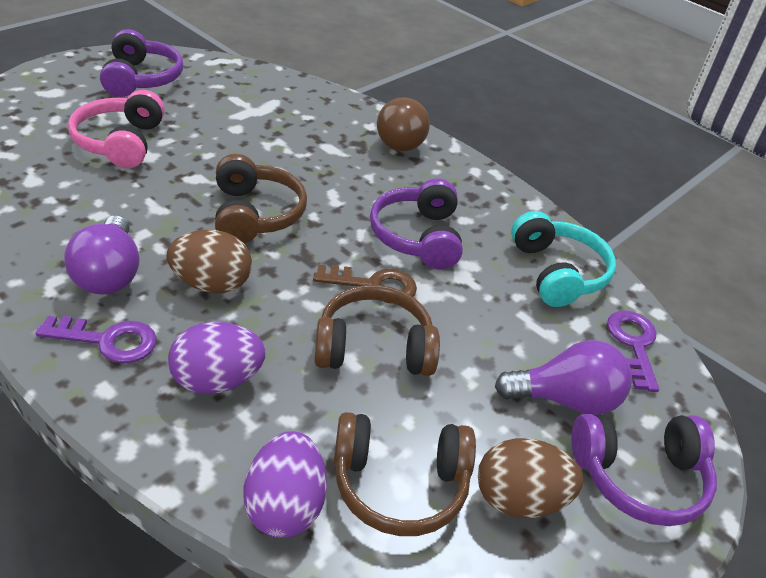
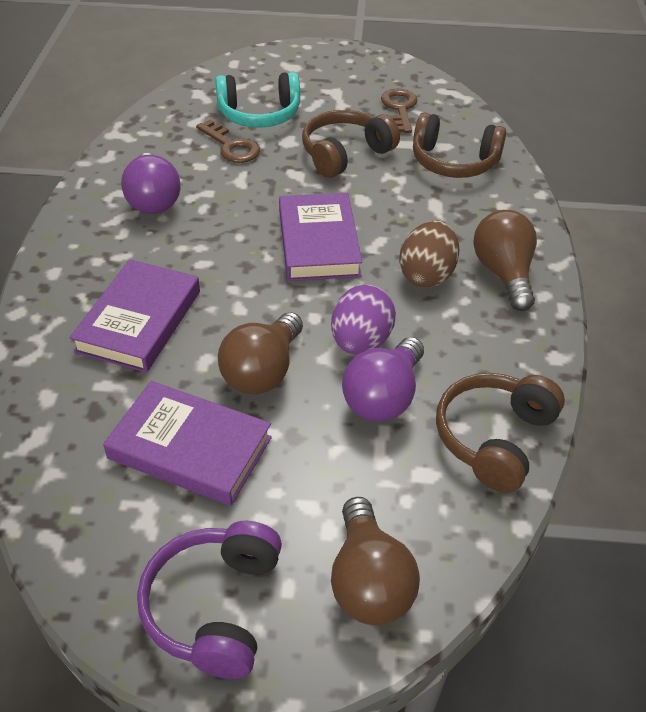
brown egg: 2 -> 1
brown key: 1 -> 2
brown light bulb: 1 -> 3
pink headphones: 1 -> 0
purple book: 0 -> 3
purple egg: 2 -> 1
purple headphones: 3 -> 1
purple key: 2 -> 0

